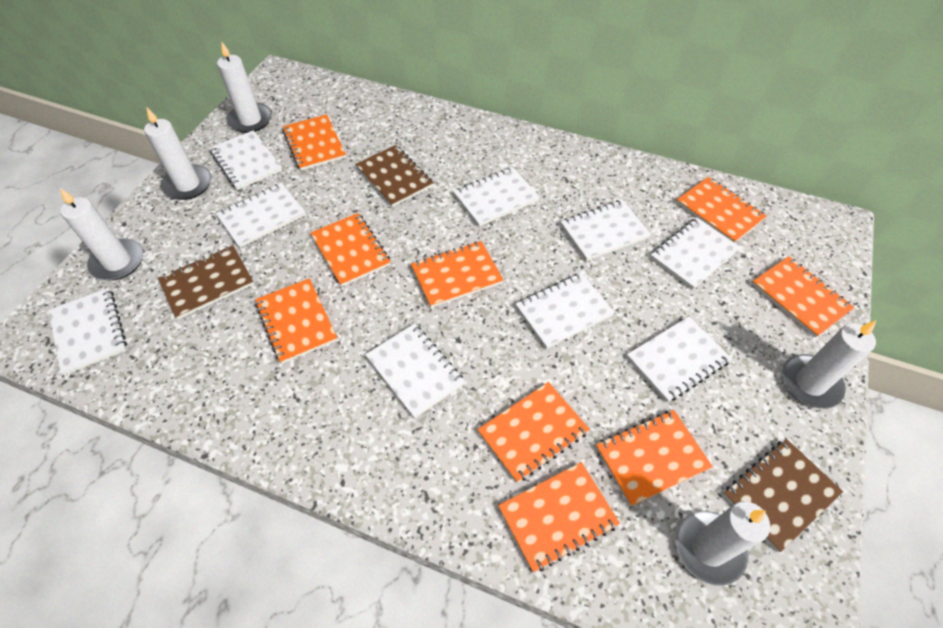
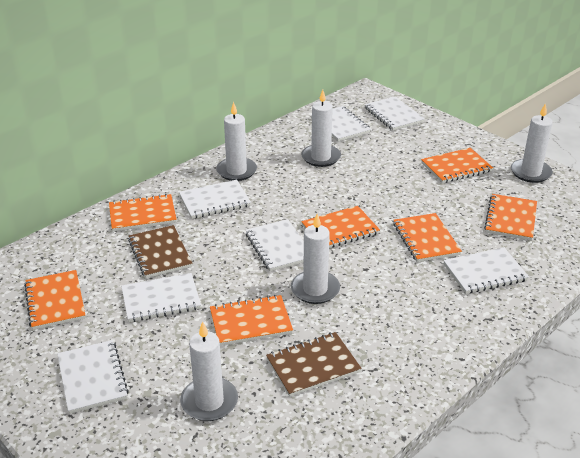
brown notebook: 3 -> 2
orange notebook: 9 -> 7
white notebook: 9 -> 7

